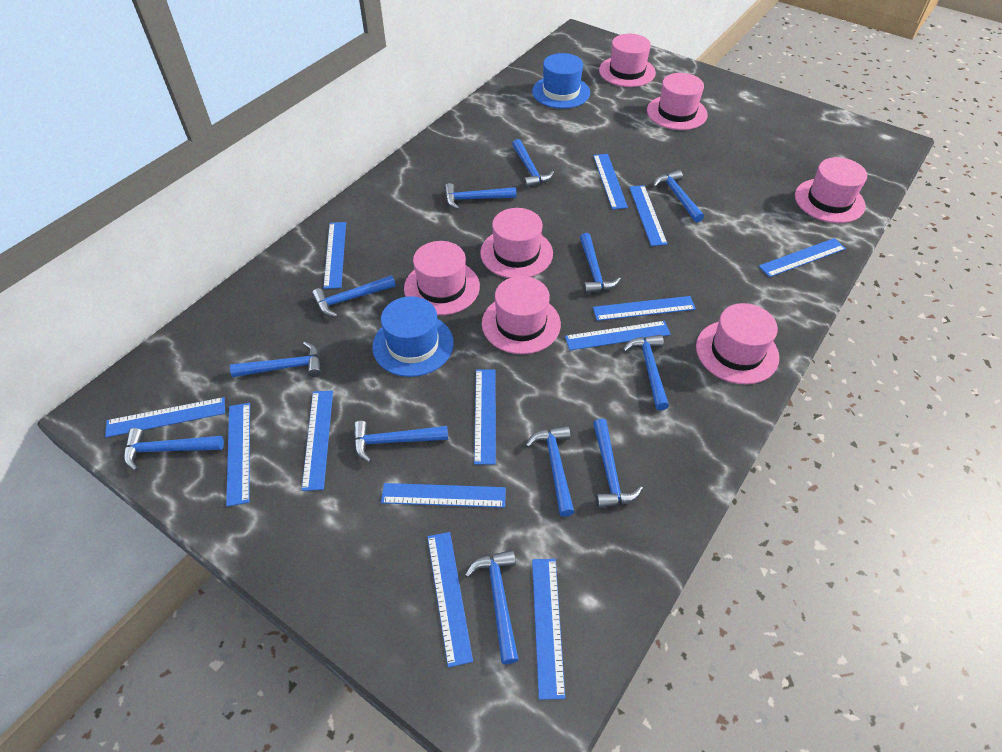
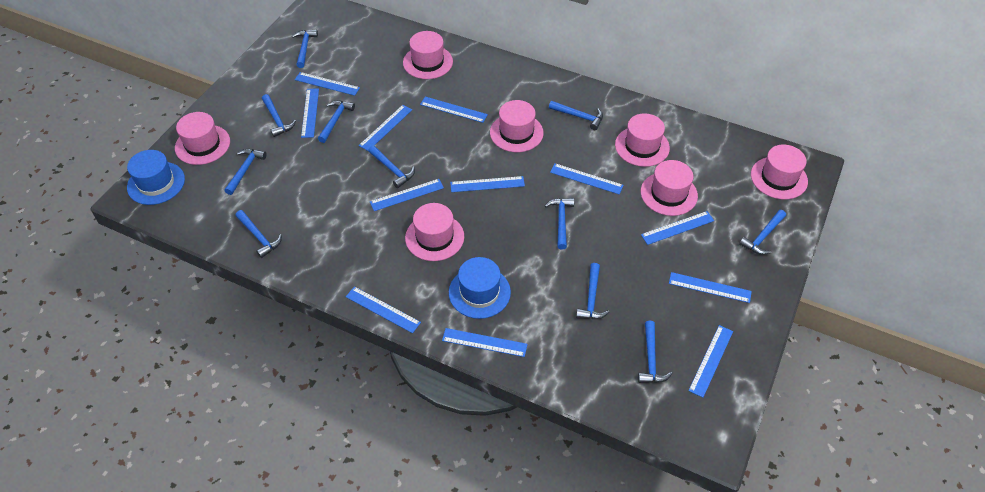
blue hammer: 12 -> 11
blue ruler: 13 -> 12

